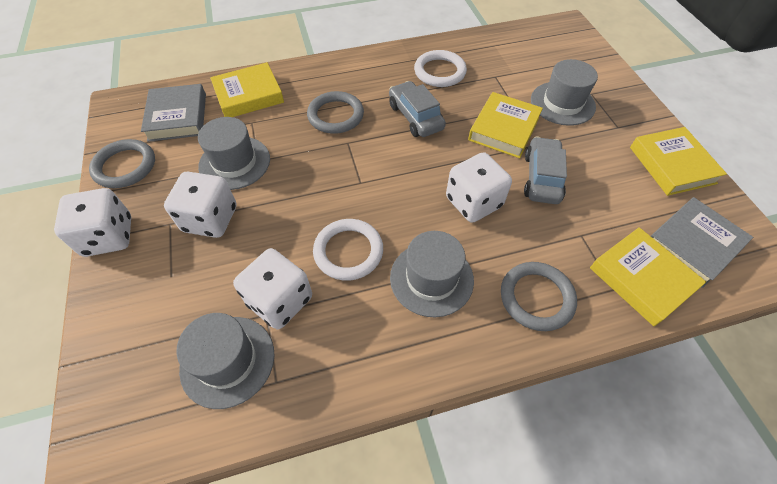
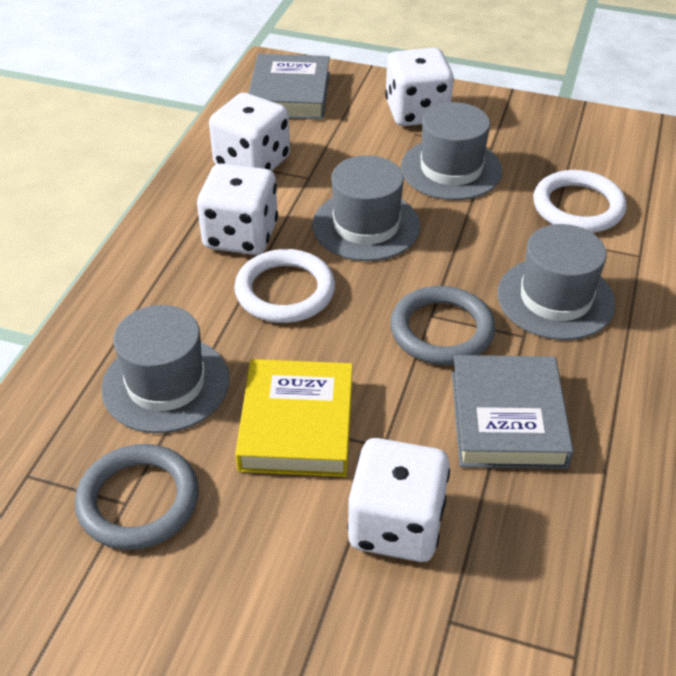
grey car: 2 -> 0
grey ring: 3 -> 2
yellow book: 4 -> 1

